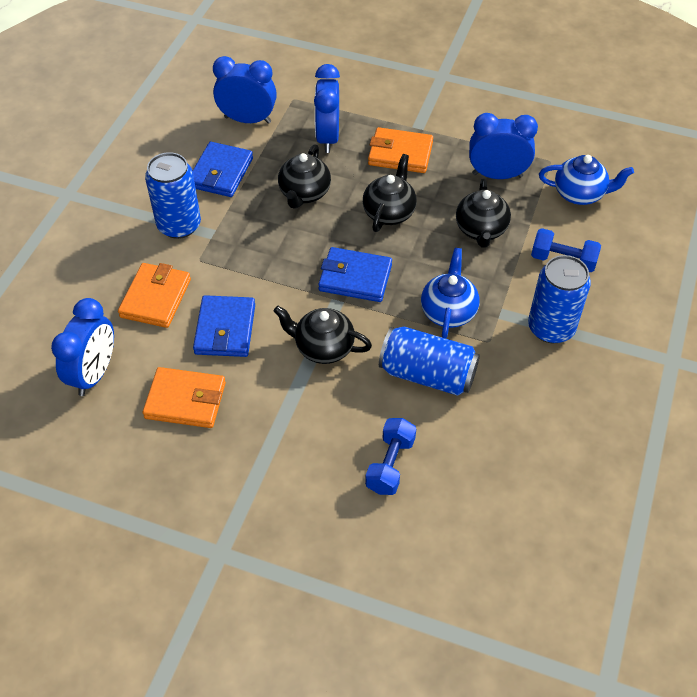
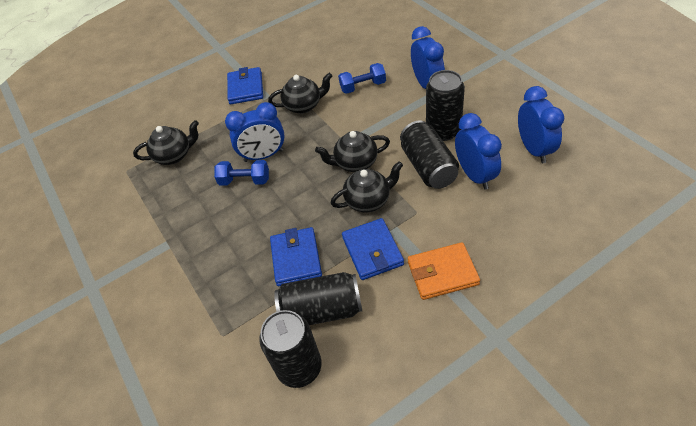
black can: 0 -> 4
blue can: 3 -> 0
blue teapot: 2 -> 0
orange wallet: 3 -> 1

